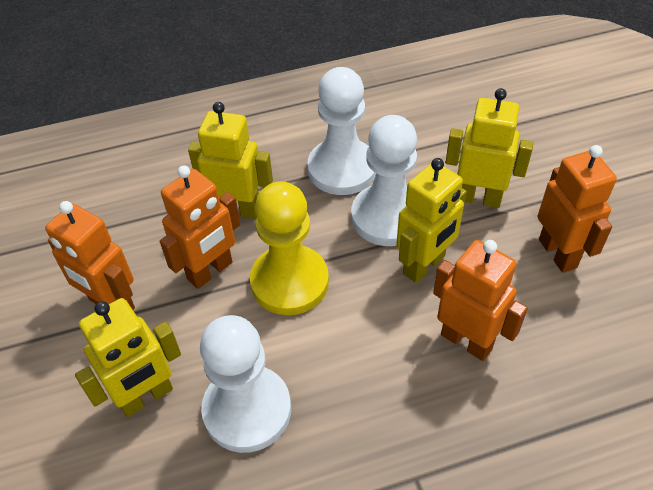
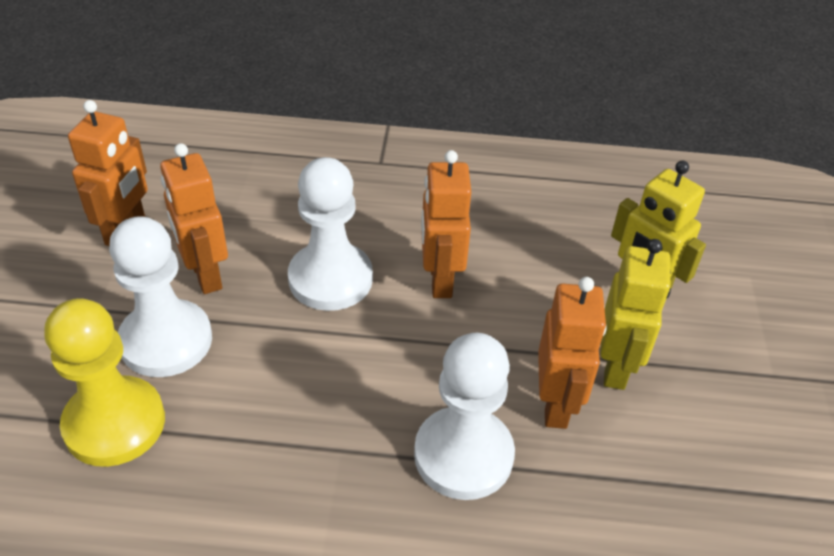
yellow robot: 4 -> 2

